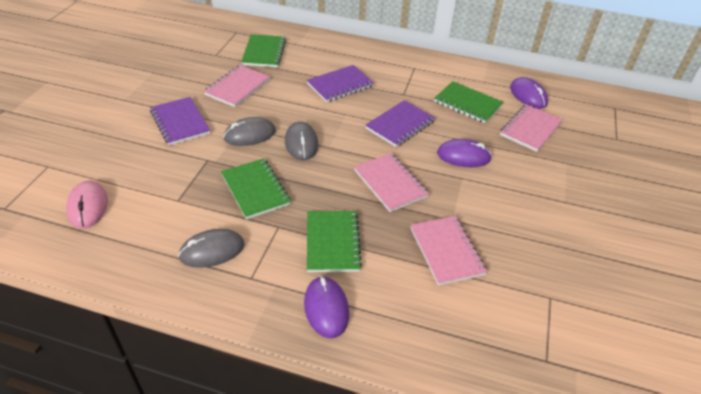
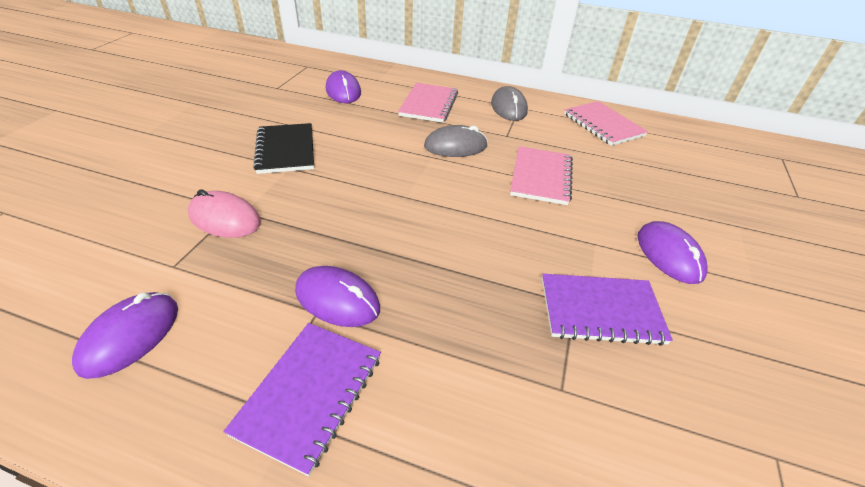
black notebook: 0 -> 1
green notebook: 4 -> 0
grey mouse: 3 -> 2
pink notebook: 4 -> 3
purple mouse: 3 -> 4
purple notebook: 3 -> 2

